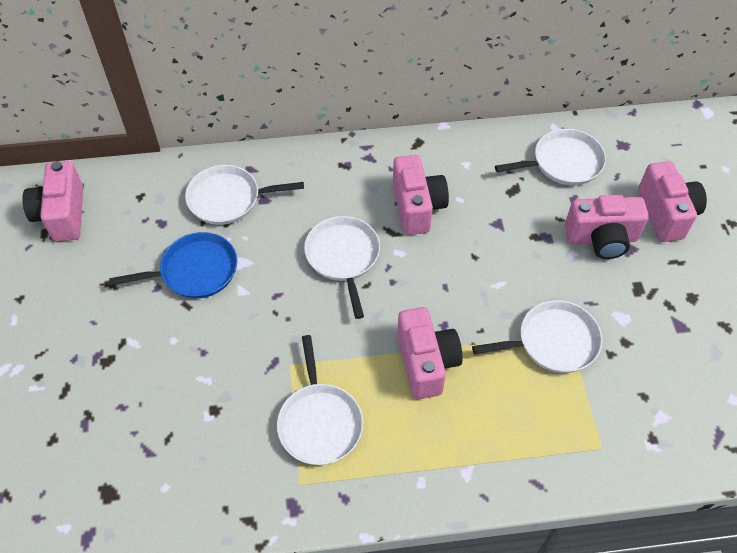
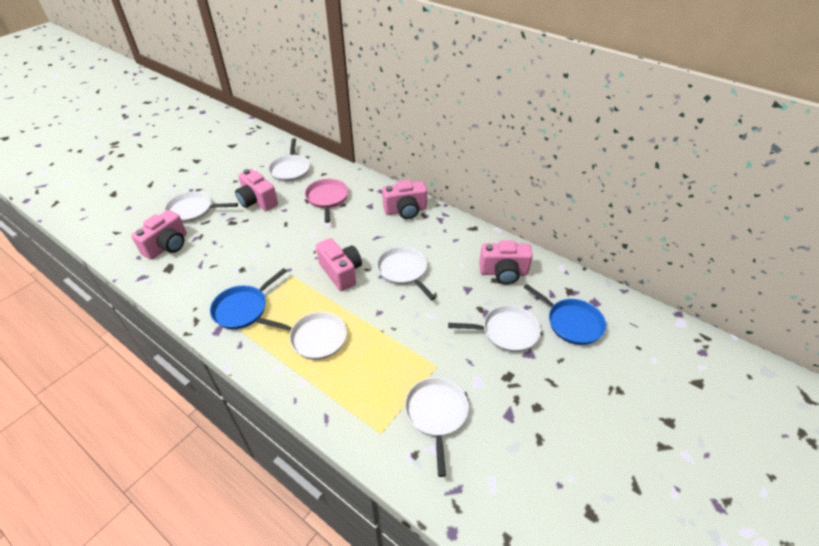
blue pan: 1 -> 2
pink pan: 0 -> 1
white pan: 5 -> 6

